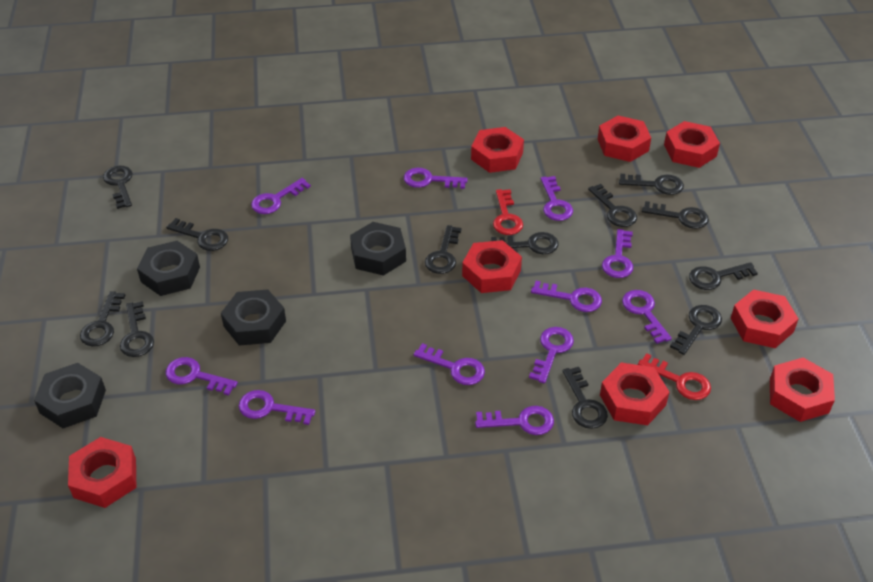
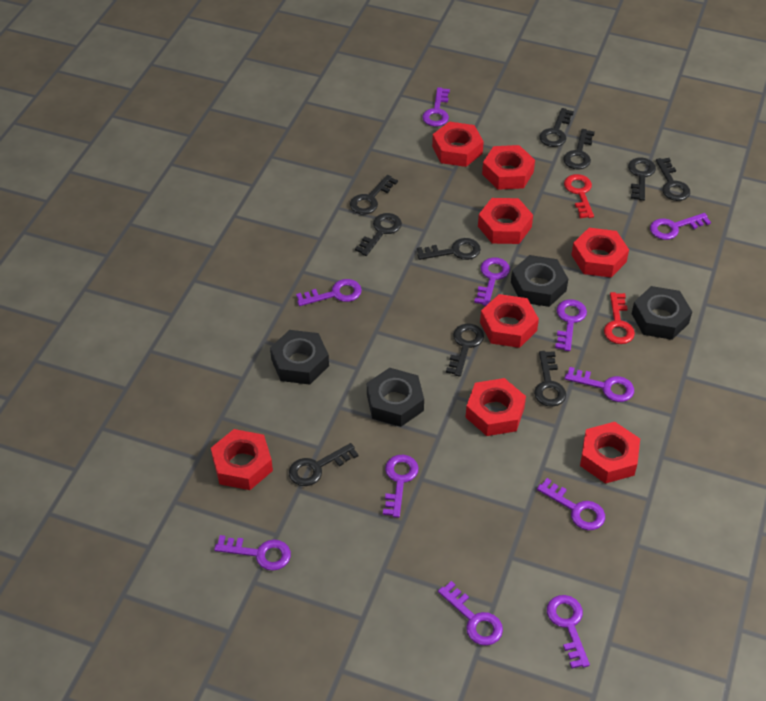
black key: 12 -> 10

